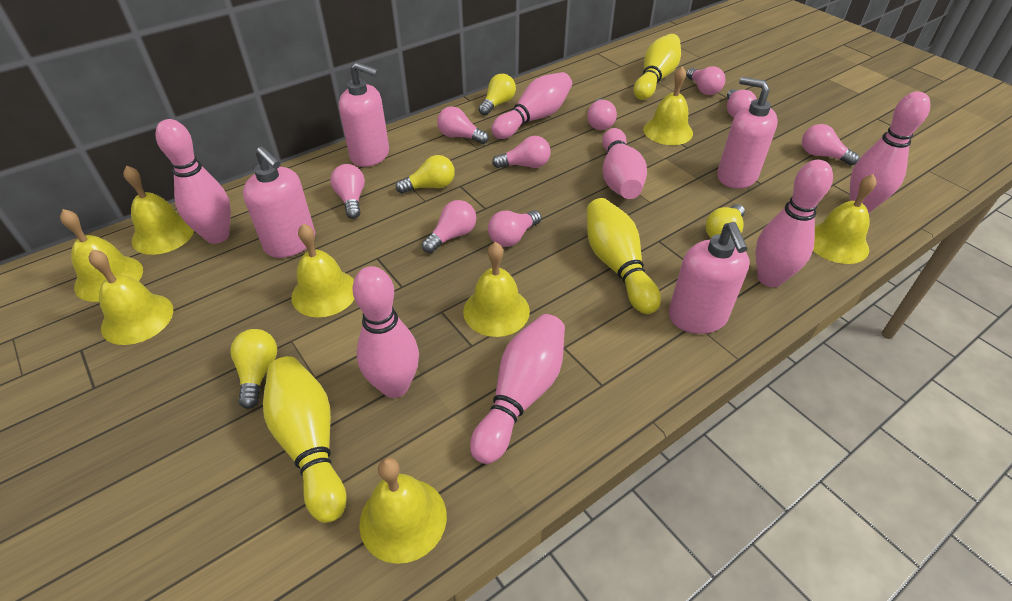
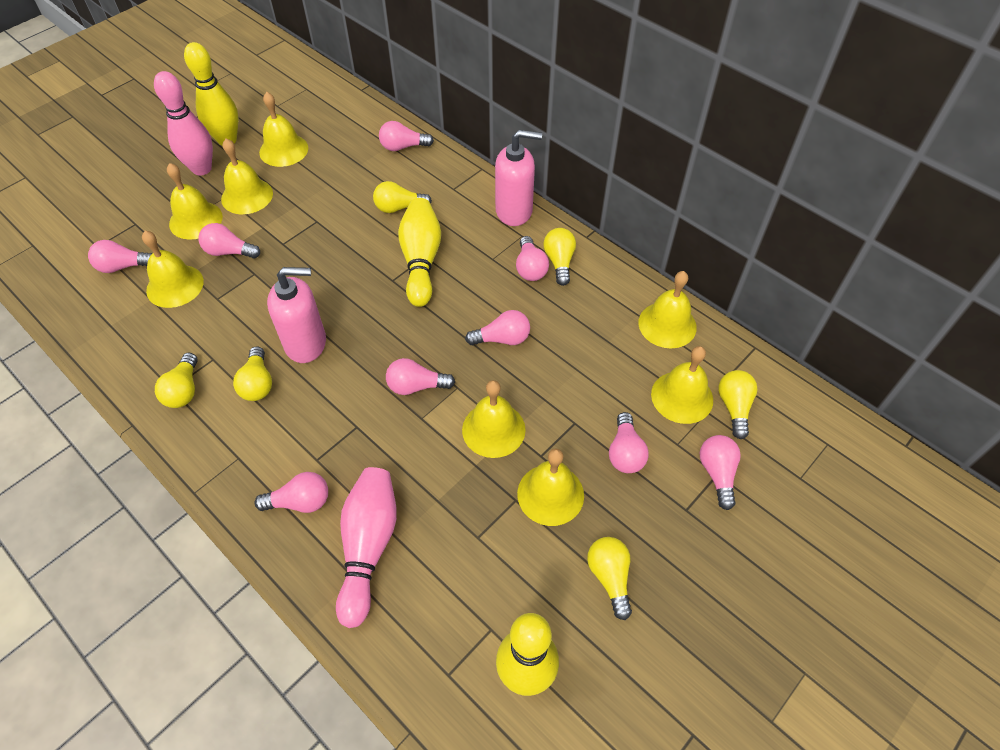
pink bowling pin: 7 -> 2
pink soap dispenser: 4 -> 2
yellow light bulb: 4 -> 6

